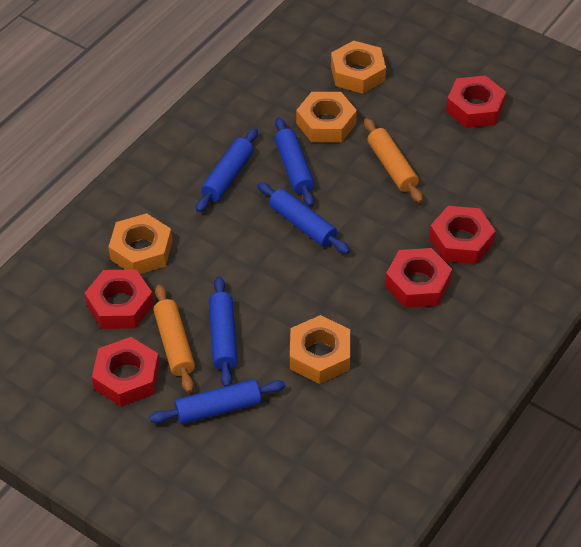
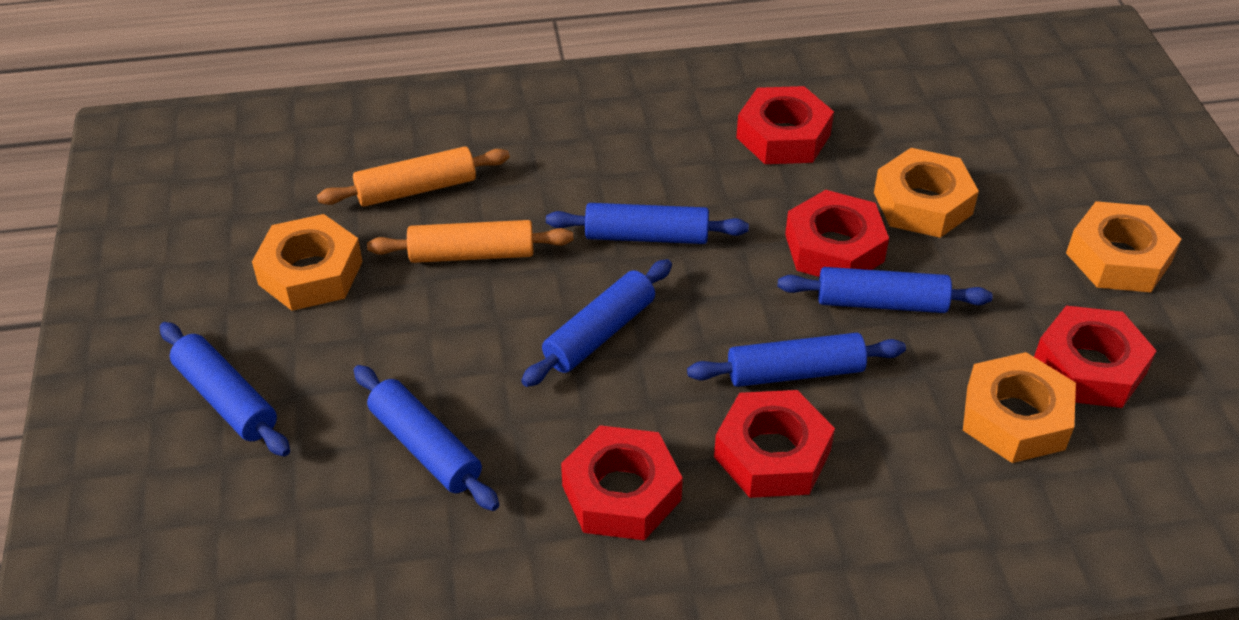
blue rolling pin: 5 -> 6

